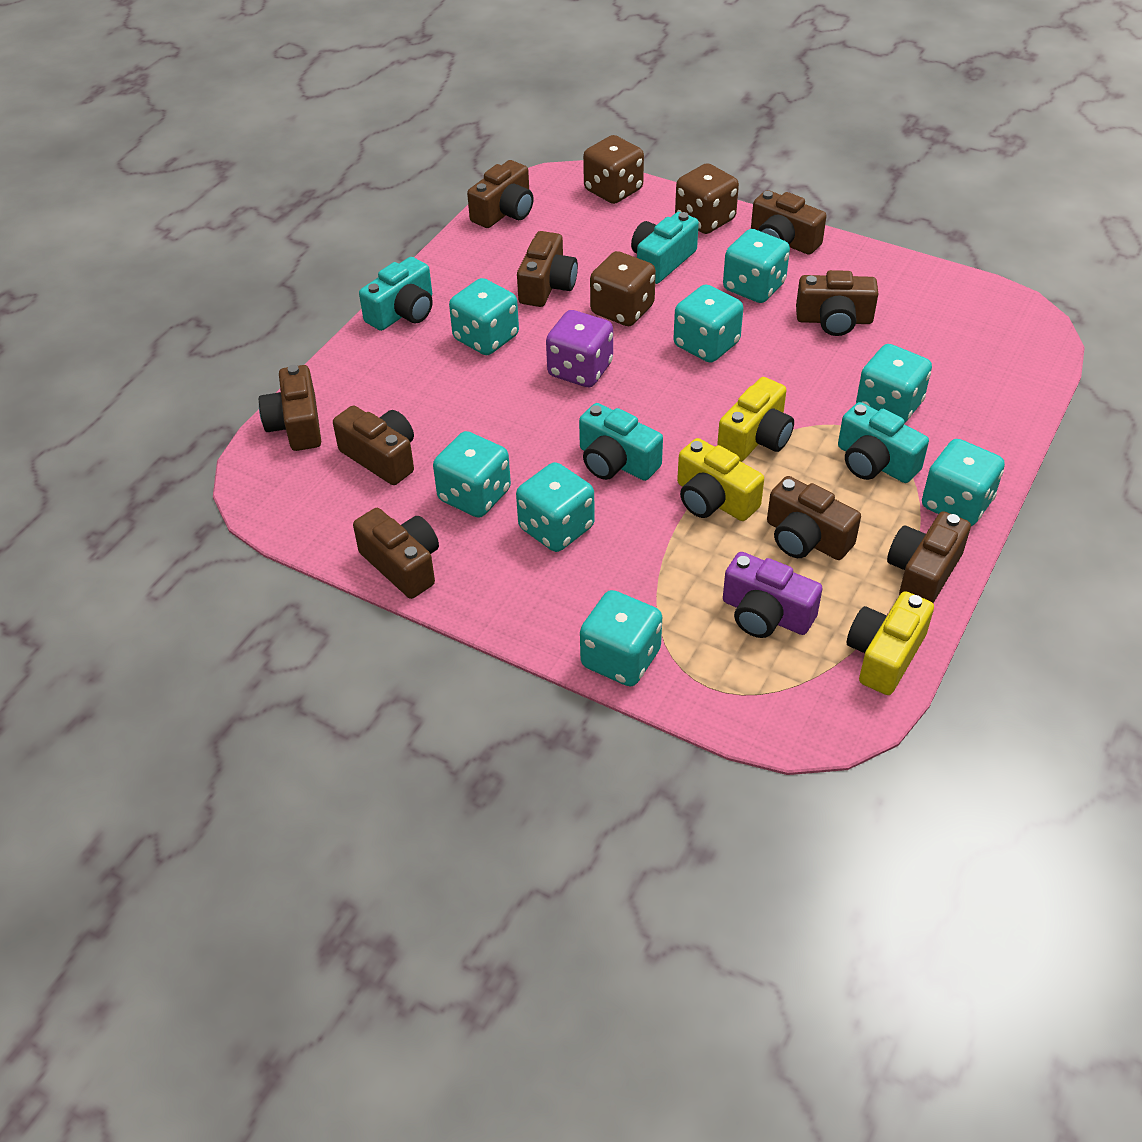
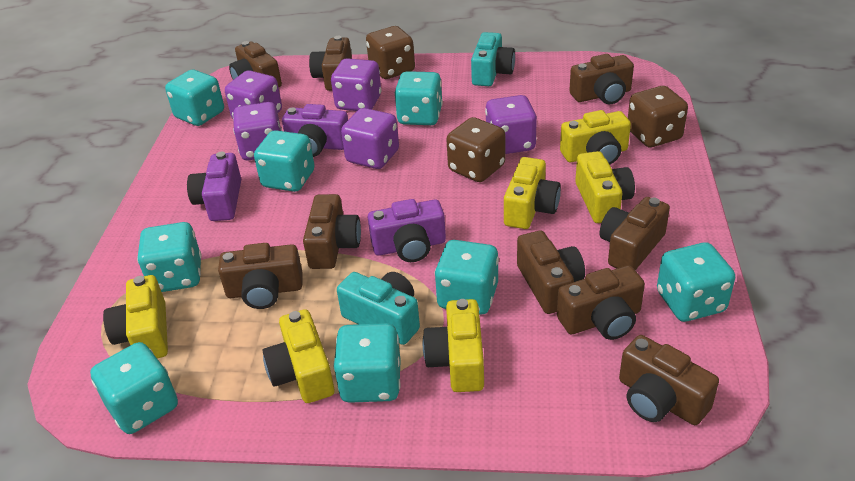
purple camera: 1 -> 3
purple dice: 1 -> 5
turquoise camera: 4 -> 2
yellow camera: 3 -> 6

